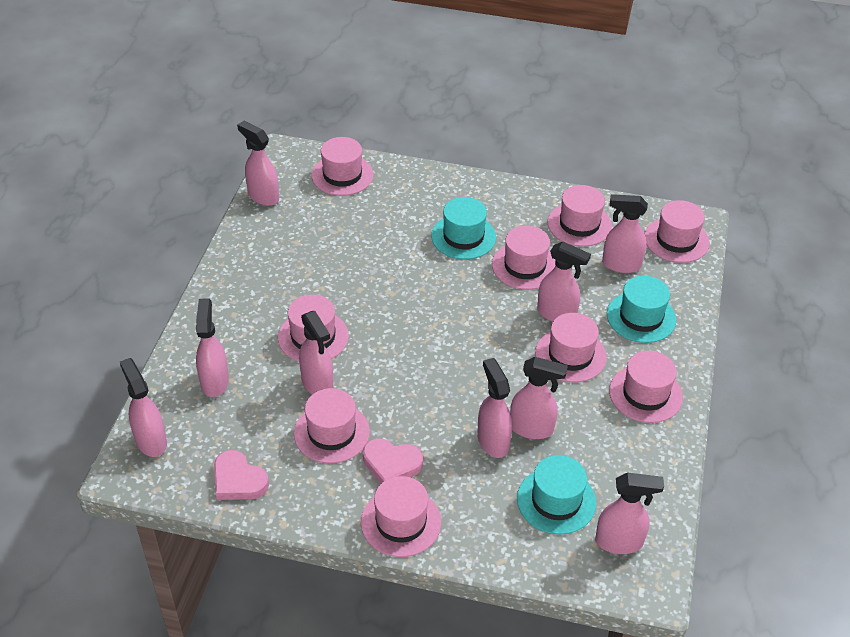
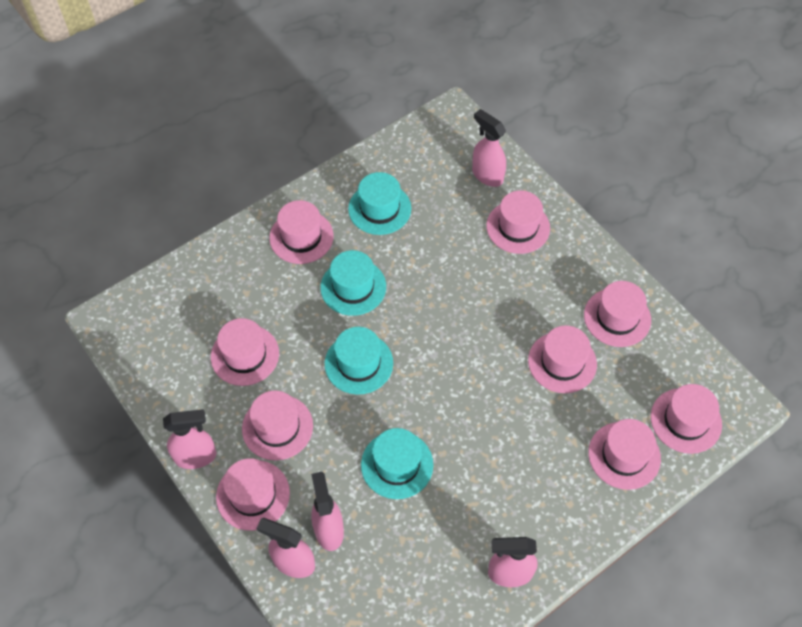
pink heart: 2 -> 0
pink spray bottle: 9 -> 5
turquoise hat: 3 -> 4

